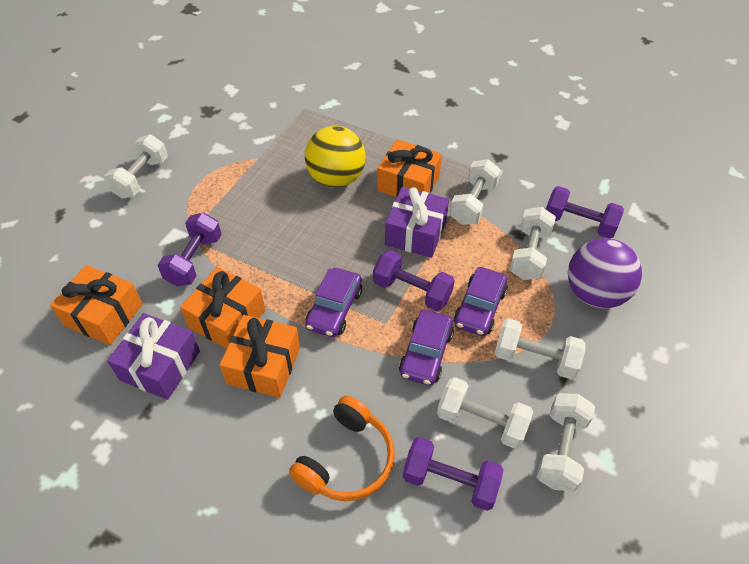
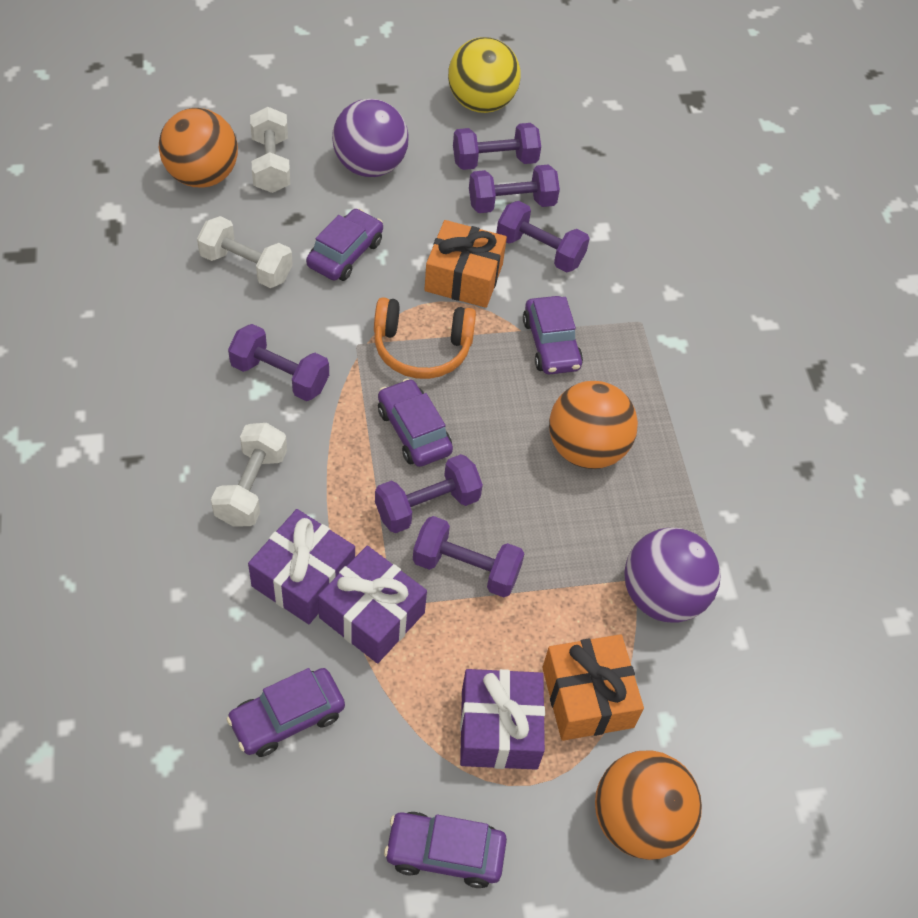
orange ball: 0 -> 3
orange gift: 4 -> 2
purple ball: 1 -> 2
purple car: 3 -> 5
purple dumbbell: 4 -> 6
purple gift: 2 -> 3
white dumbbell: 6 -> 3

